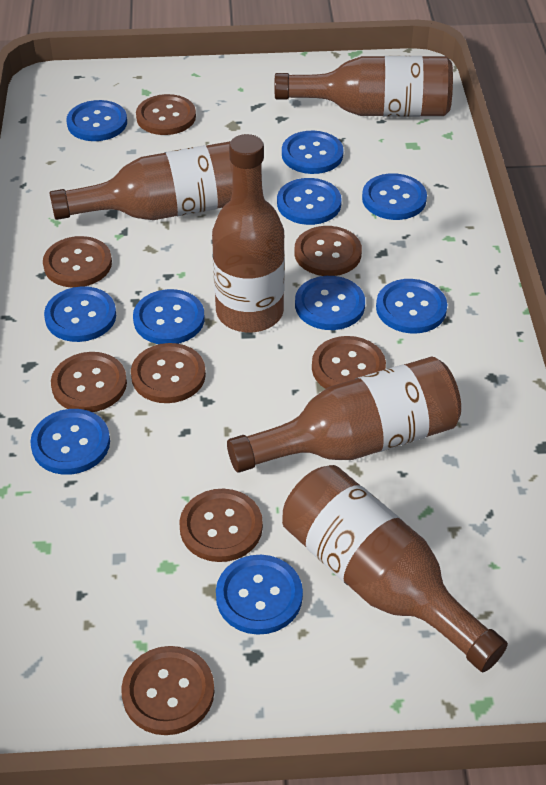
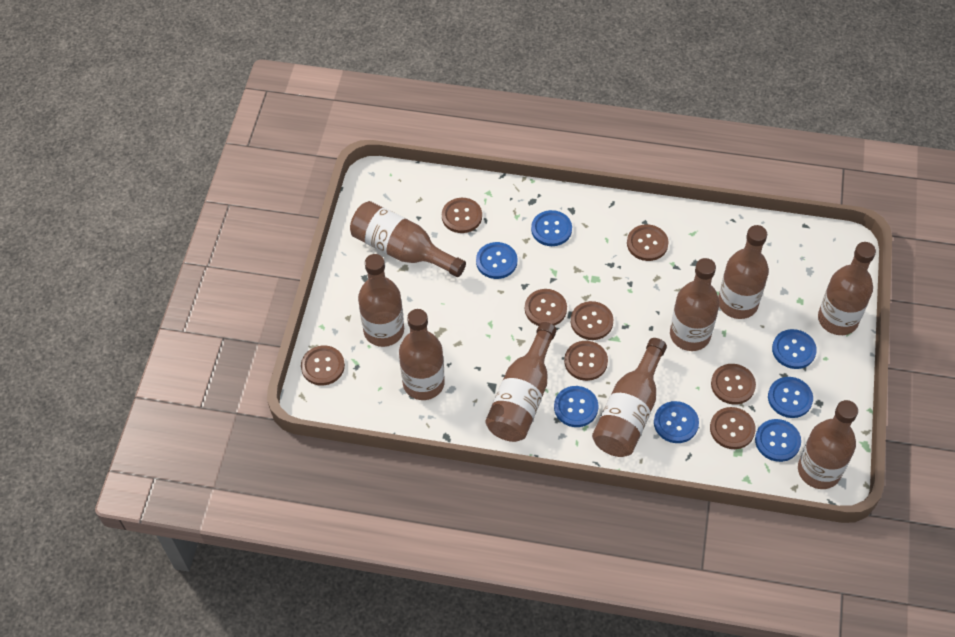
blue button: 10 -> 7
brown bottle: 5 -> 9

